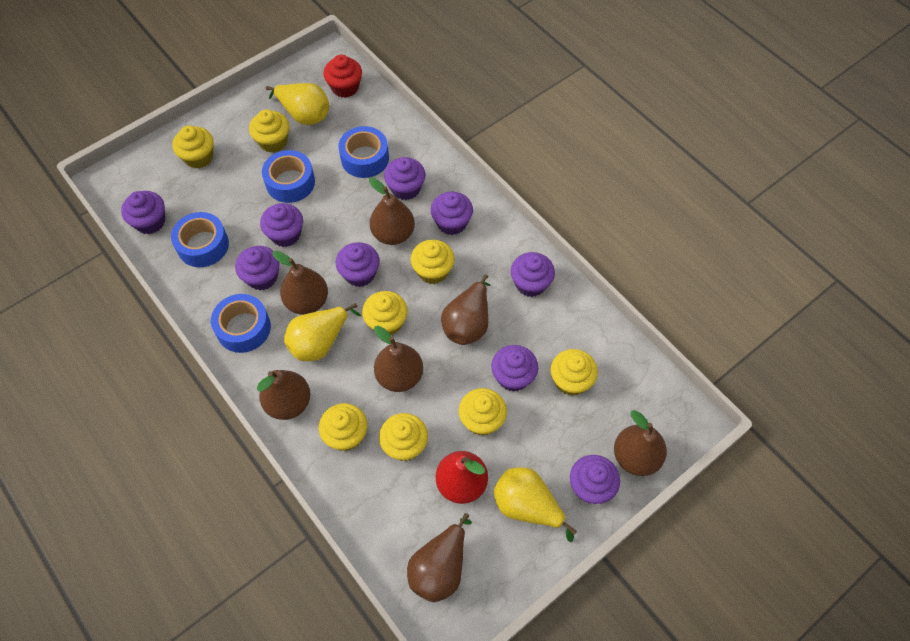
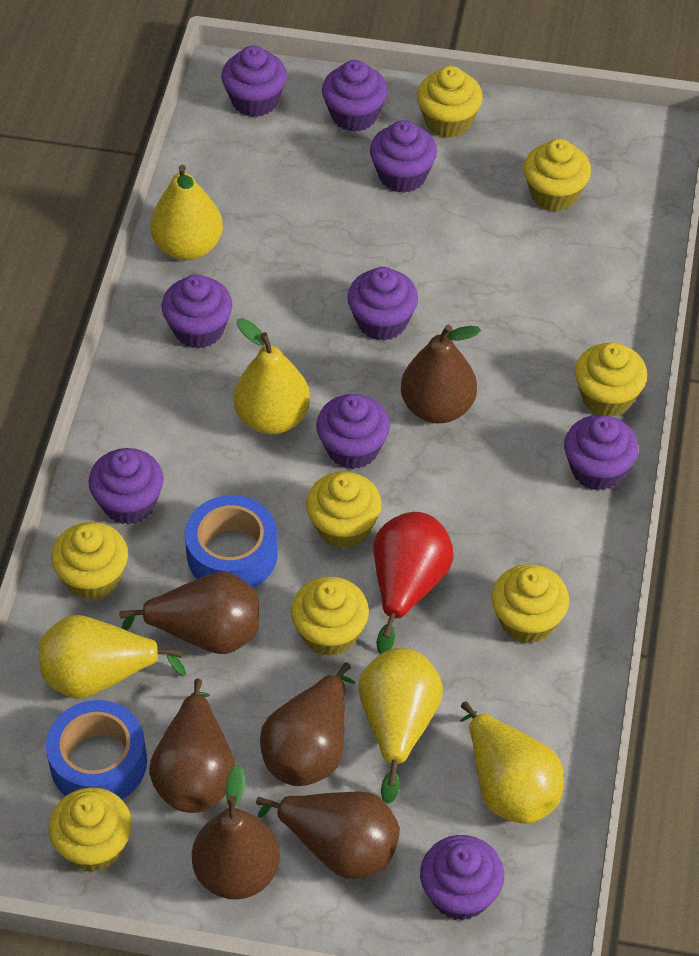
blue tape: 4 -> 2
brown pear: 7 -> 6
red cupcake: 1 -> 0
yellow pear: 3 -> 5

